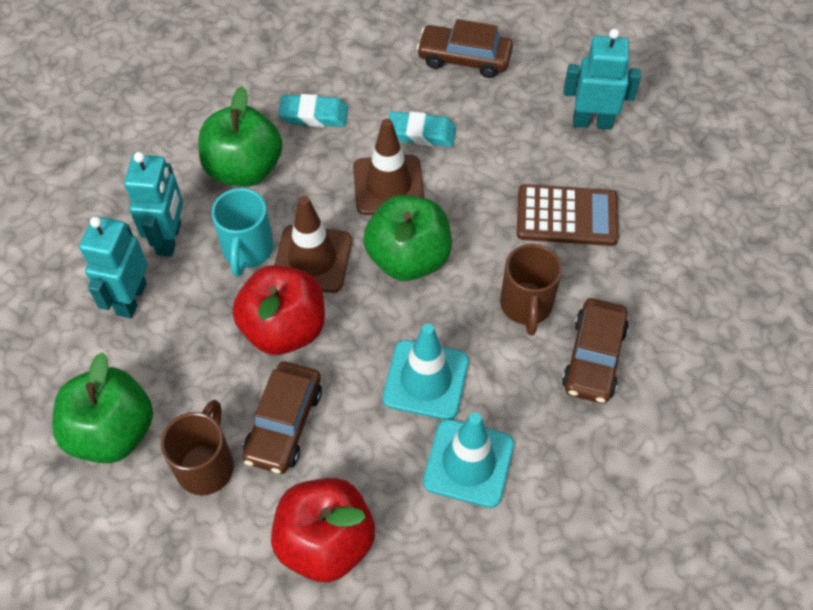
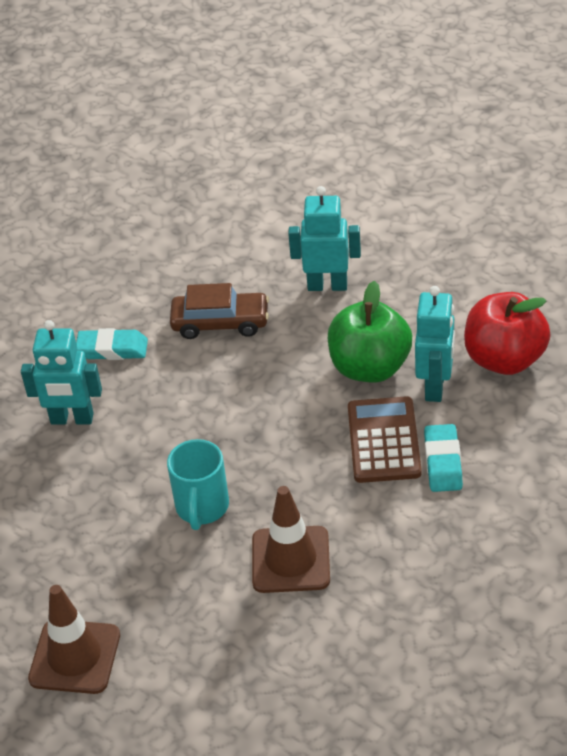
brown car: 3 -> 1
brown mug: 2 -> 0
green apple: 3 -> 1
red apple: 2 -> 1
turquoise traffic cone: 2 -> 0

